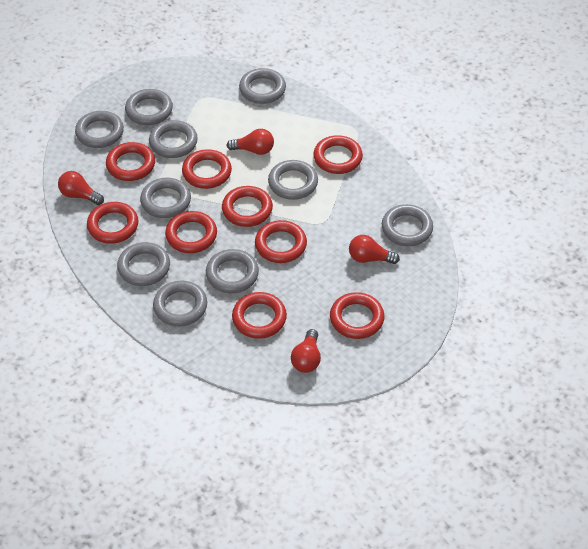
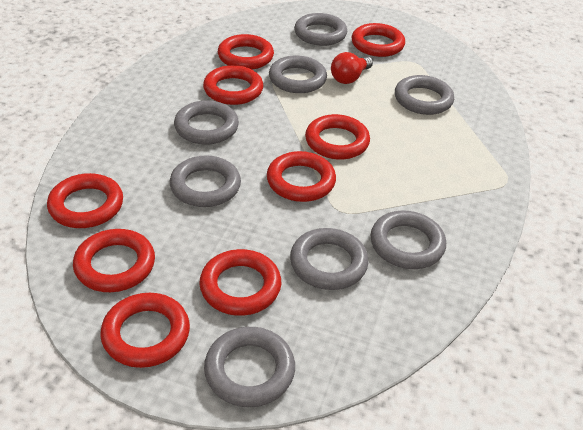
grey ring: 10 -> 8
red light bulb: 4 -> 1

